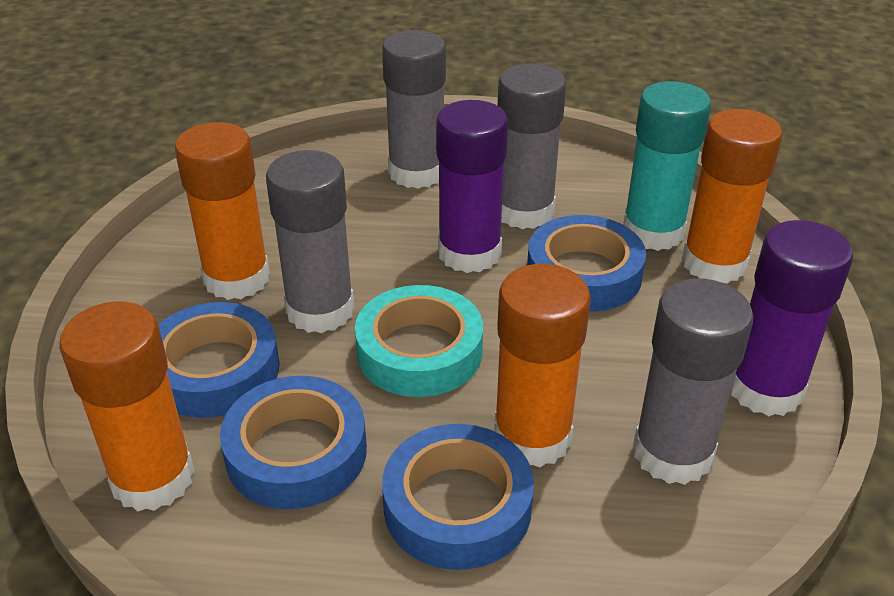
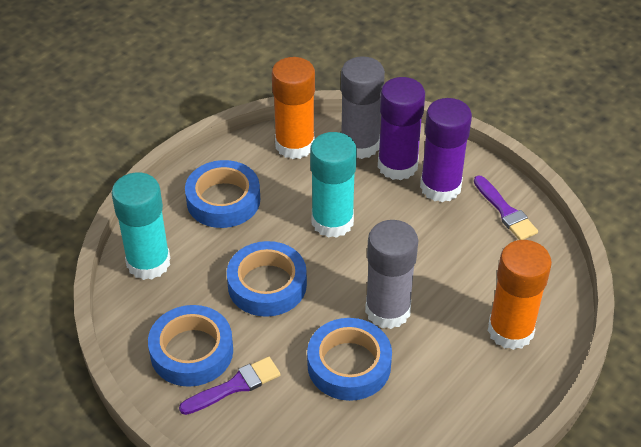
grey glue stick: 4 -> 2
orange glue stick: 4 -> 2
purple brush: 0 -> 2
turquoise glue stick: 1 -> 2
turquoise tape: 1 -> 0

